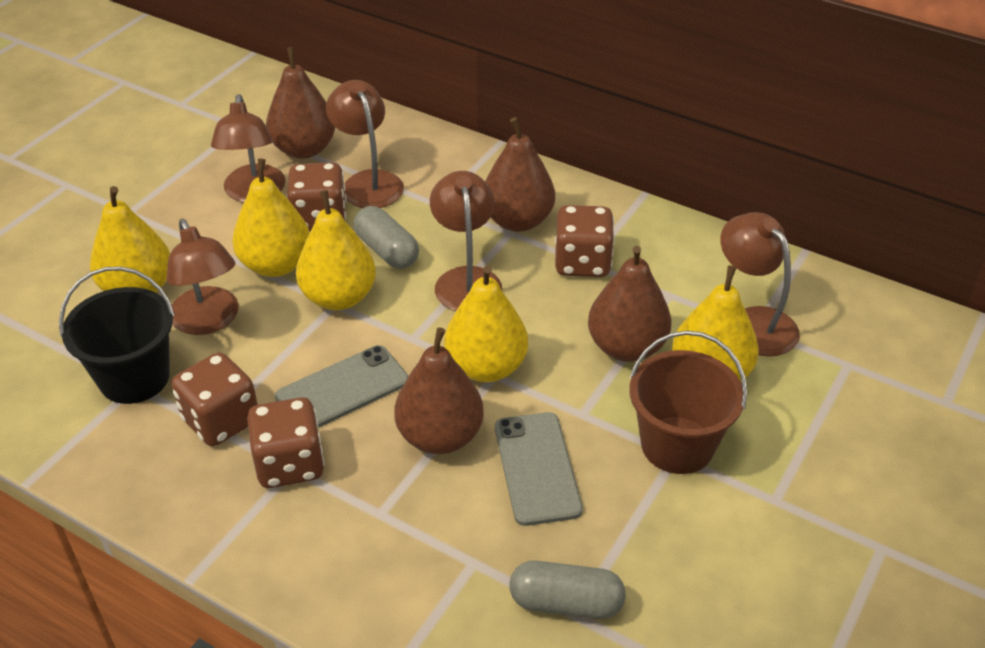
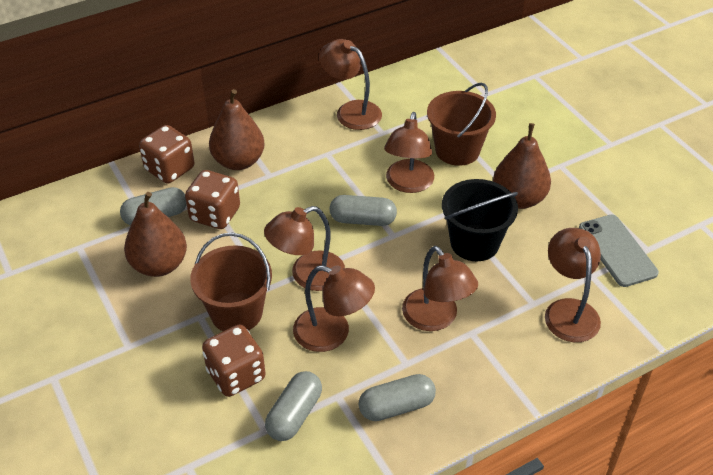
brown bucket: 1 -> 2
brown dice: 4 -> 3
brown lamp: 5 -> 6
brown pear: 4 -> 3
grey capsule: 2 -> 4
grey phone: 2 -> 1
yellow pear: 5 -> 0

